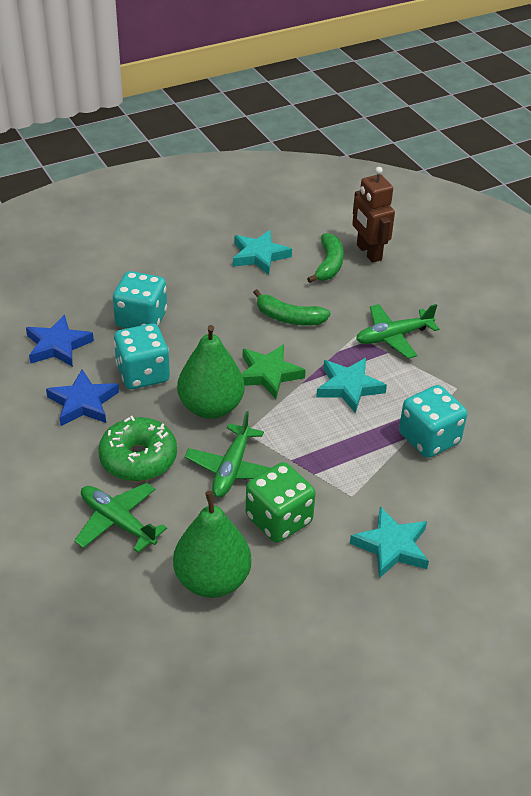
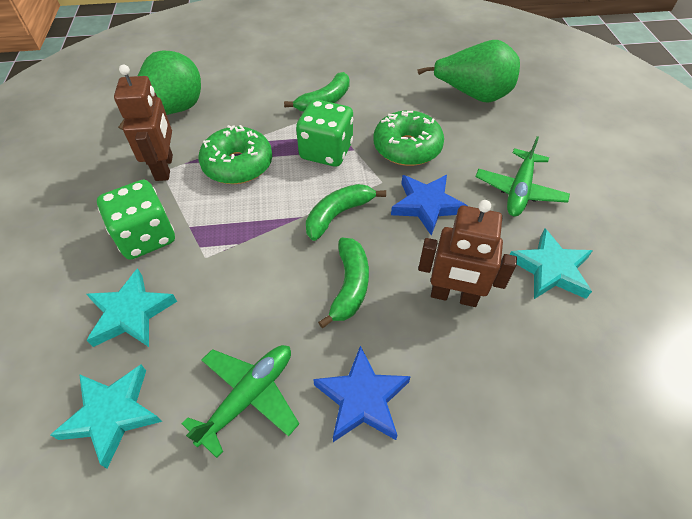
brown robot: 1 -> 2
green banana: 2 -> 3
green dice: 1 -> 2
green donut: 1 -> 2
green plane: 3 -> 2
green star: 1 -> 0
turquoise dice: 3 -> 0

